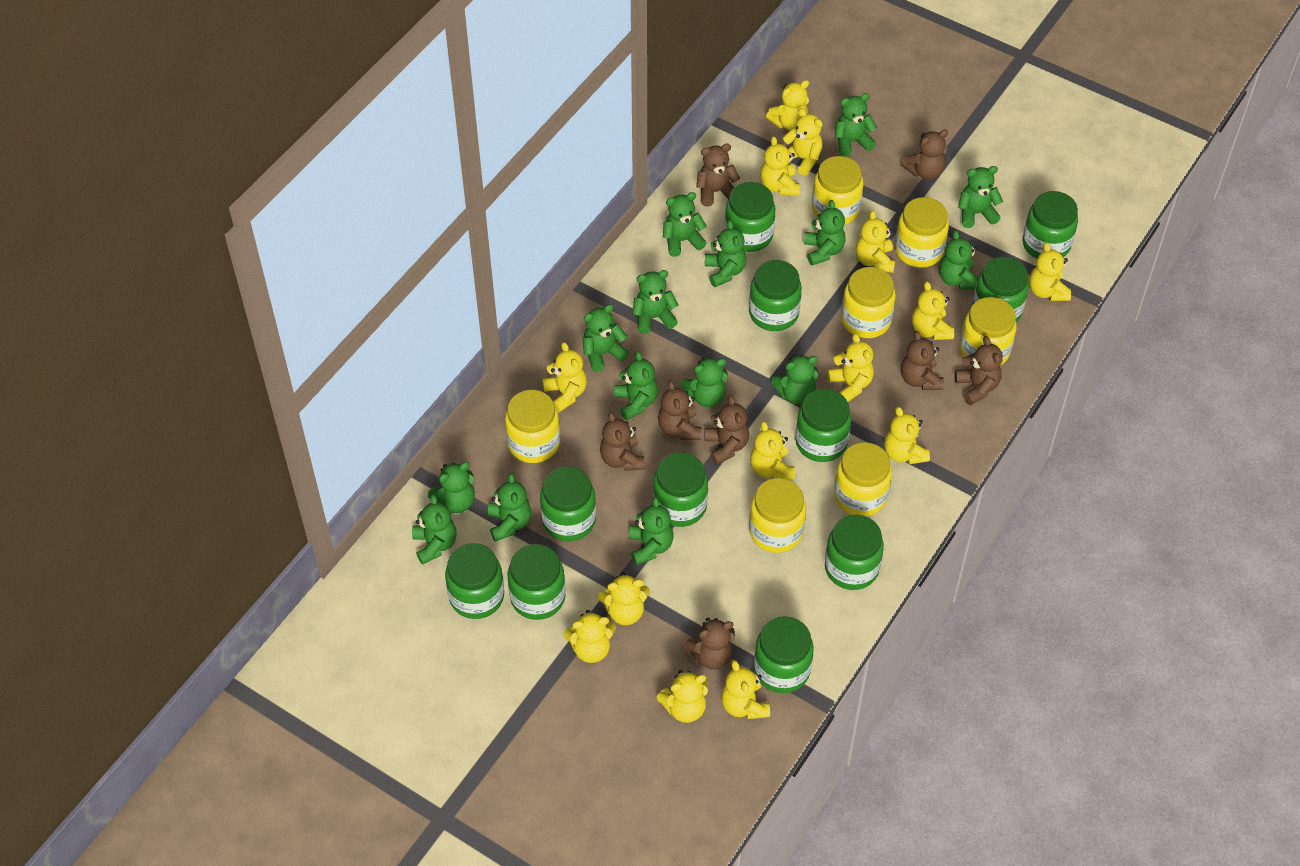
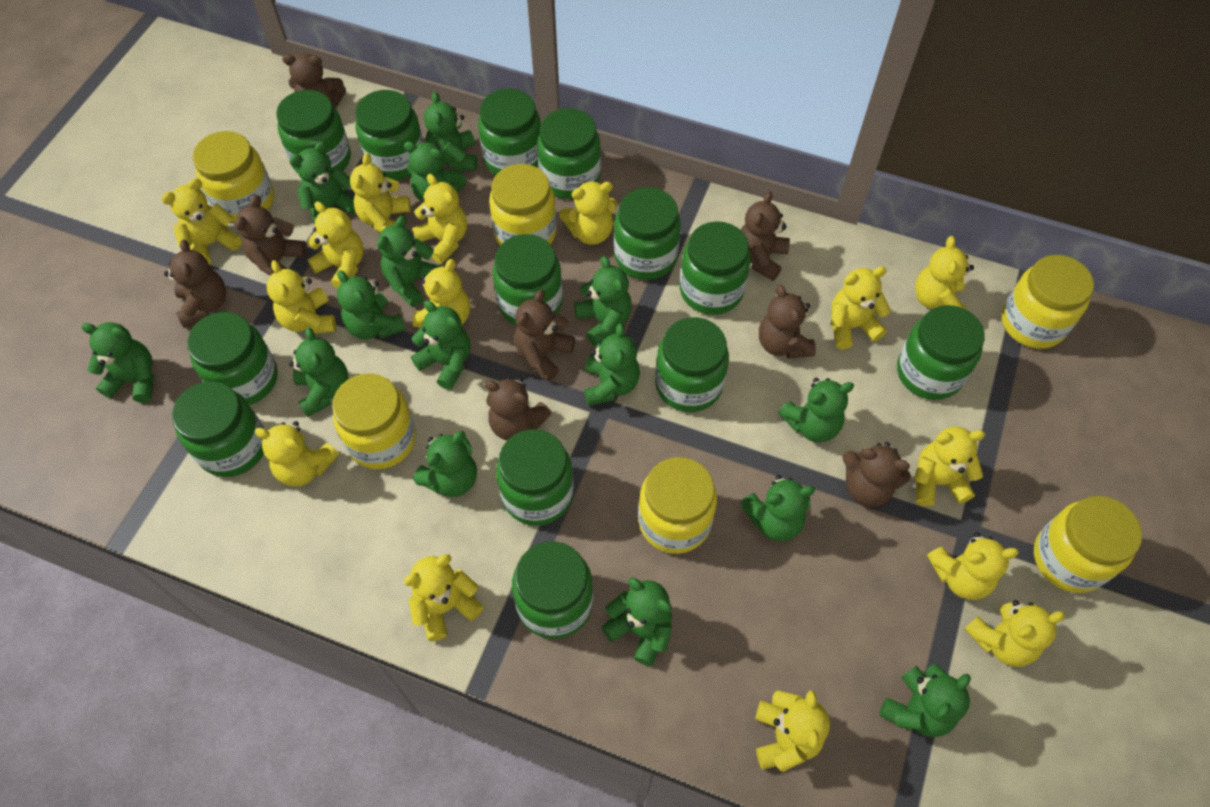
green jar: 11 -> 13
yellow jar: 7 -> 6
yellow teddy bear: 14 -> 15

